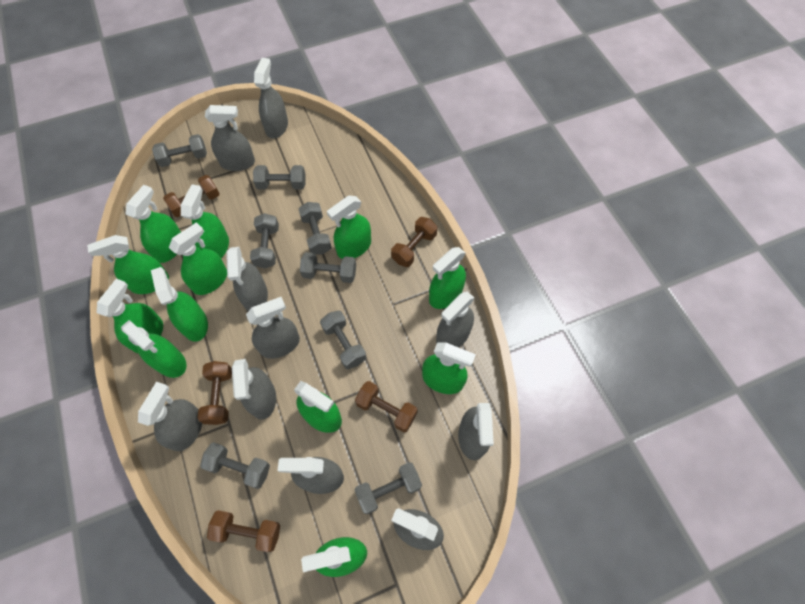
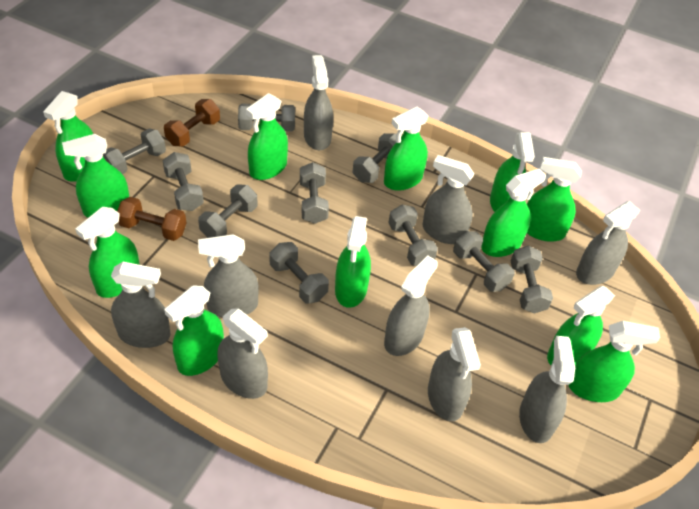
brown dumbbell: 5 -> 2
grey dumbbell: 8 -> 10
grey spray bottle: 10 -> 9

